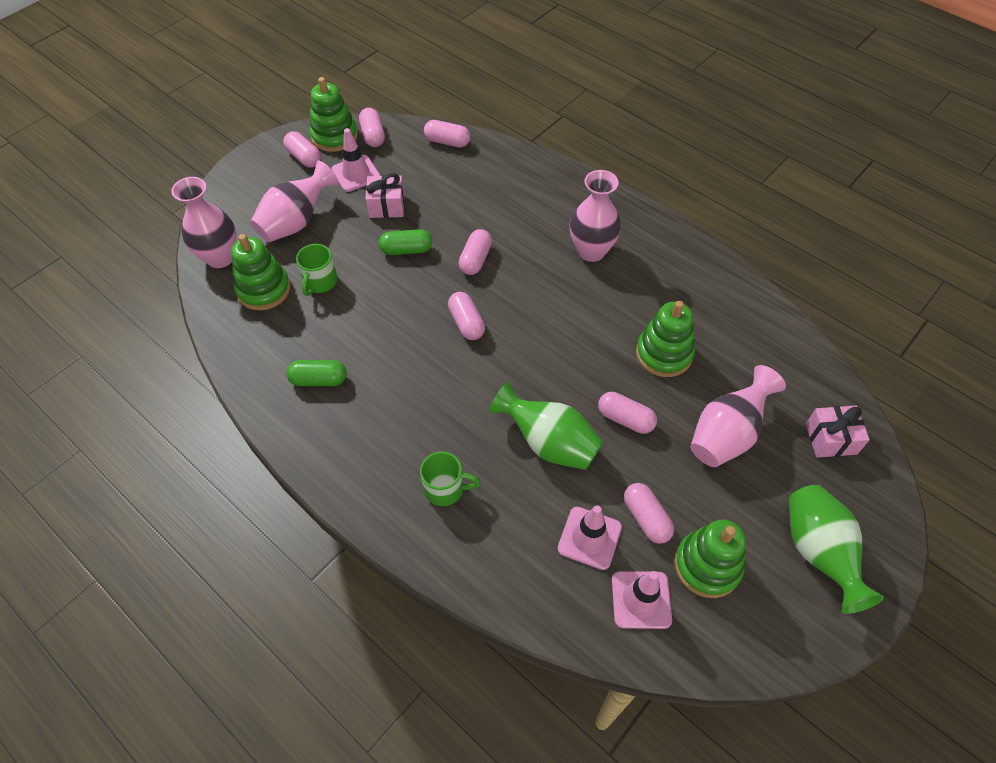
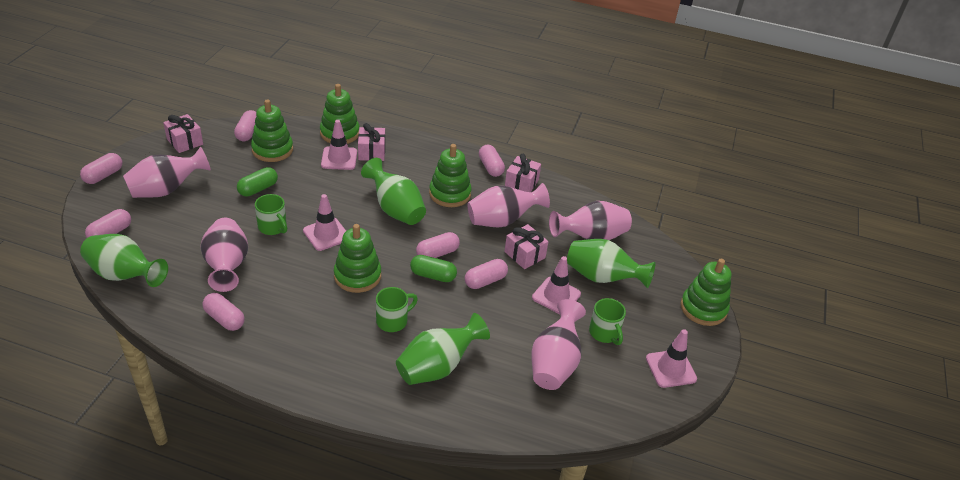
green mug: 2 -> 3
green stacking toy: 4 -> 5
green vase: 2 -> 4
pink gift: 2 -> 4
pink traffic cone: 3 -> 4
pink vase: 4 -> 5

